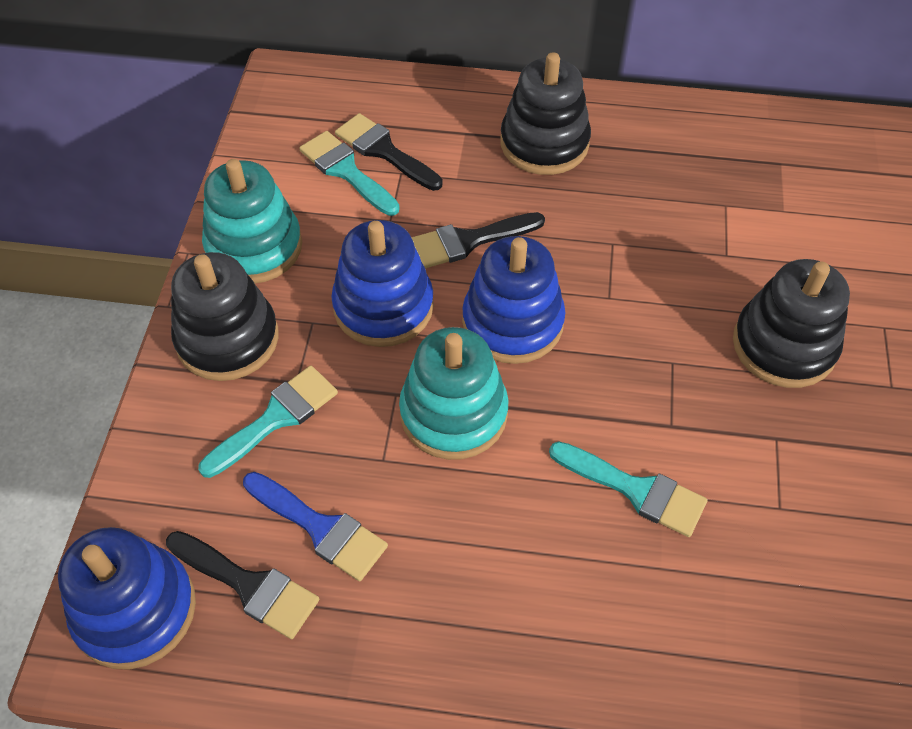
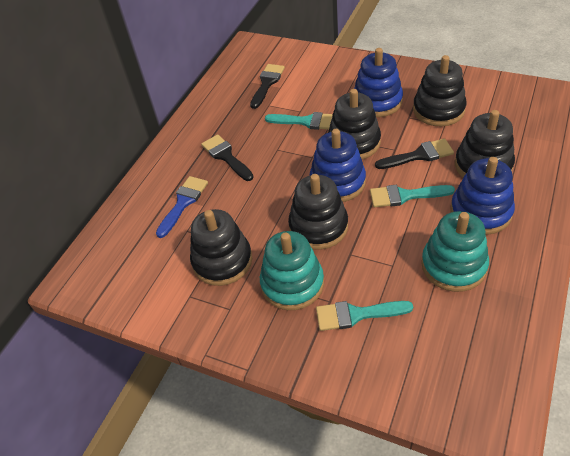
black stacking toy: 3 -> 5

